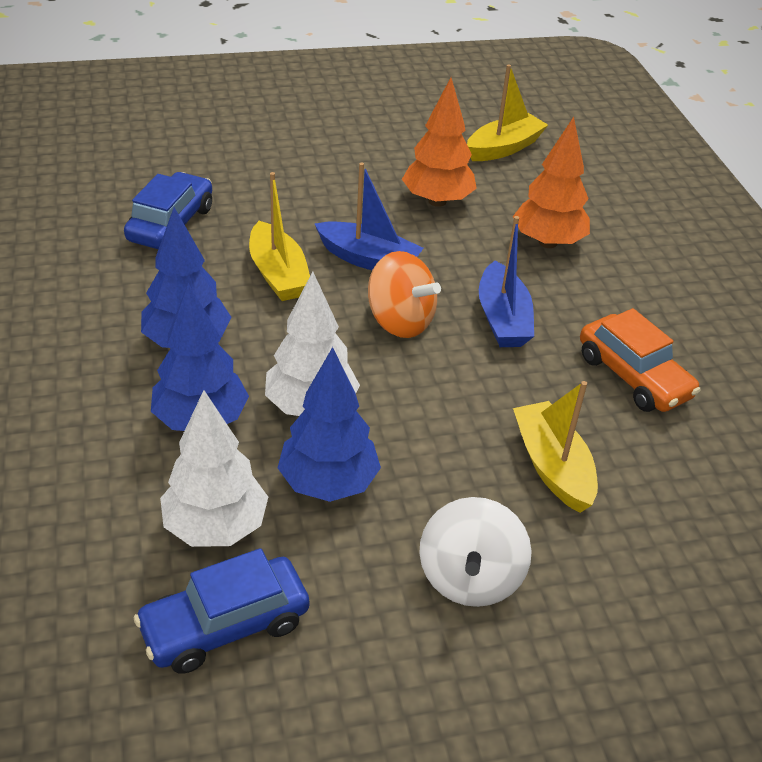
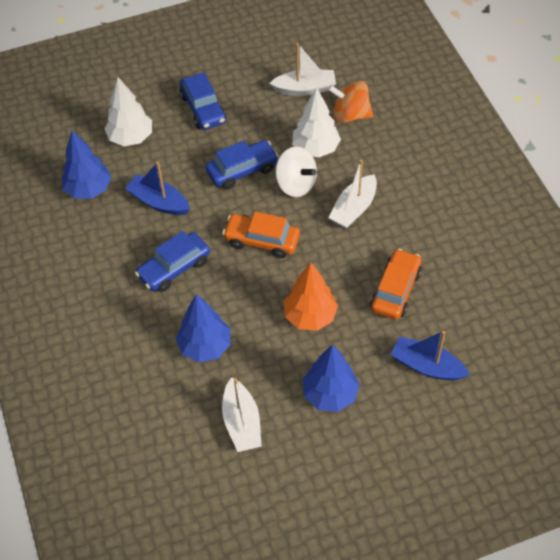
blue car: 2 -> 3
orange car: 1 -> 2
orange tree: 2 -> 1
white boat: 0 -> 3
yellow boat: 3 -> 0

